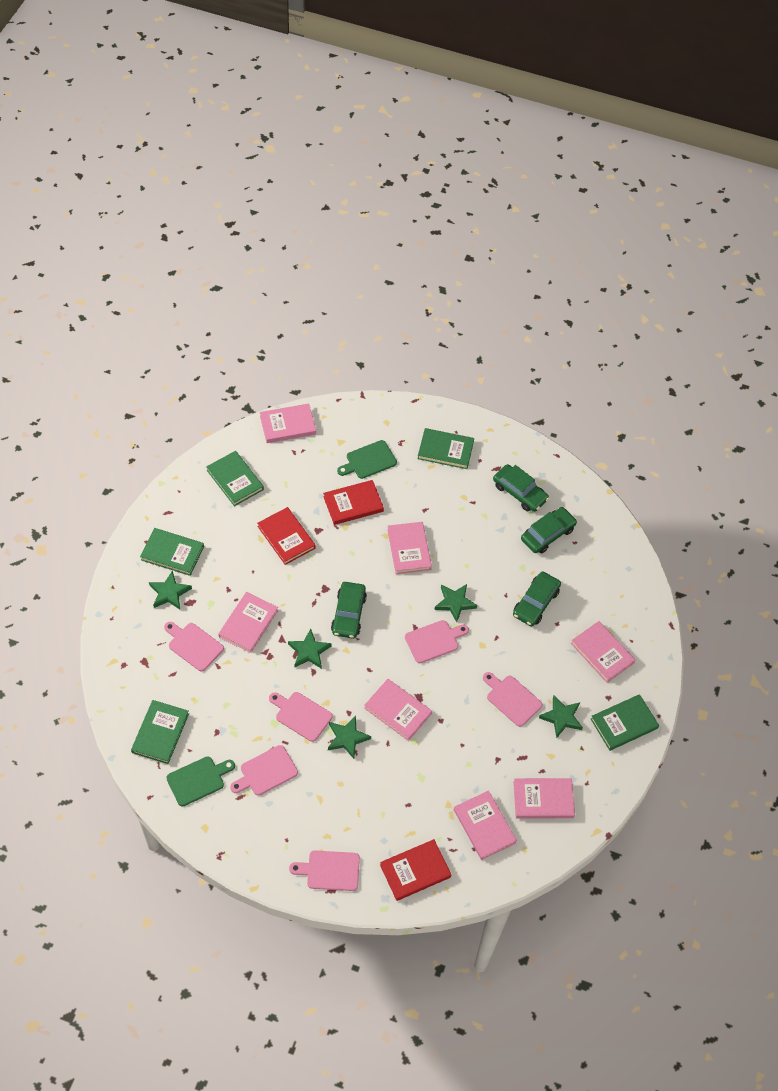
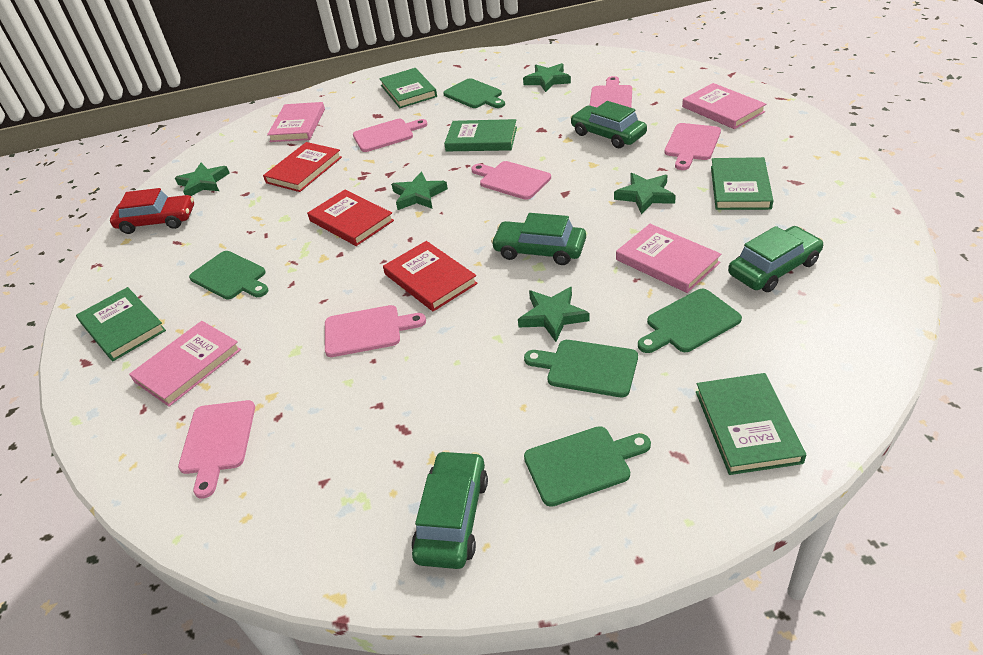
green cutting board: 2 -> 5
pink book: 7 -> 4
red car: 0 -> 1

